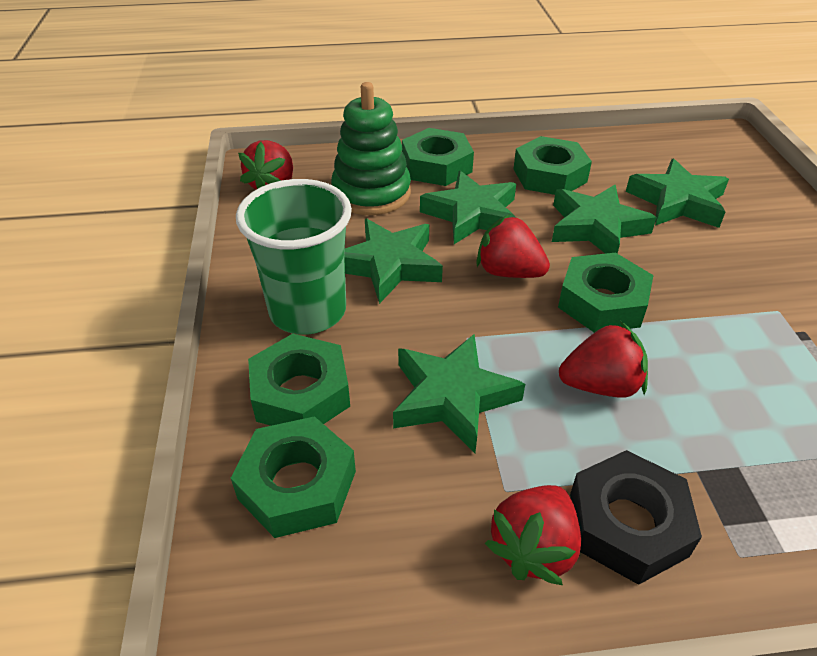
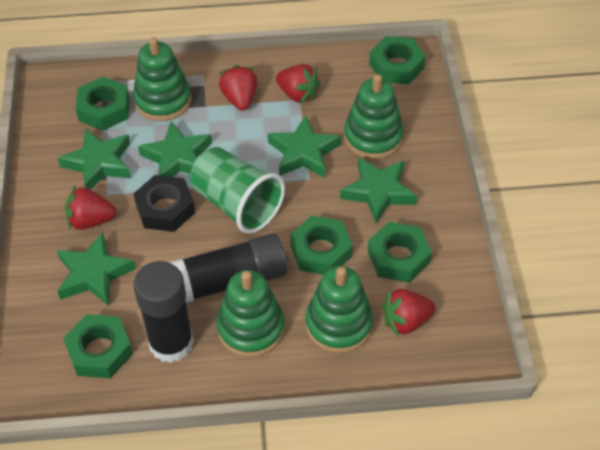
black glue stick: 0 -> 2
green stacking toy: 1 -> 4

